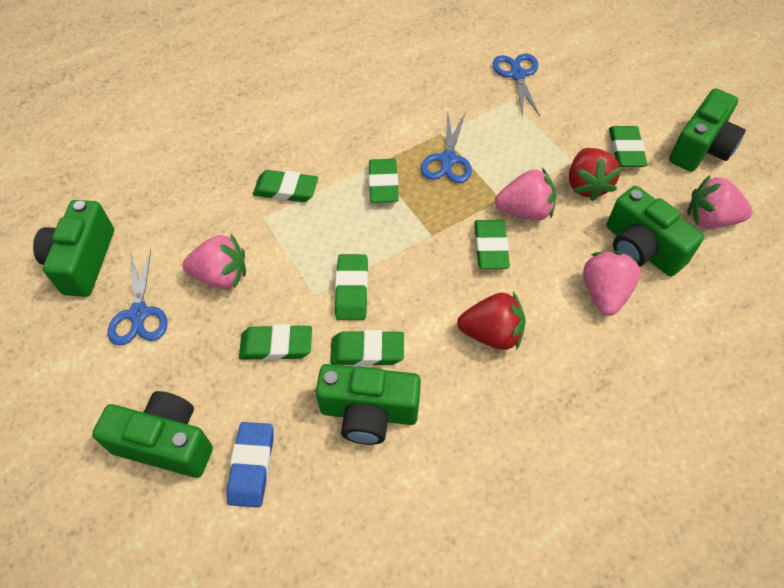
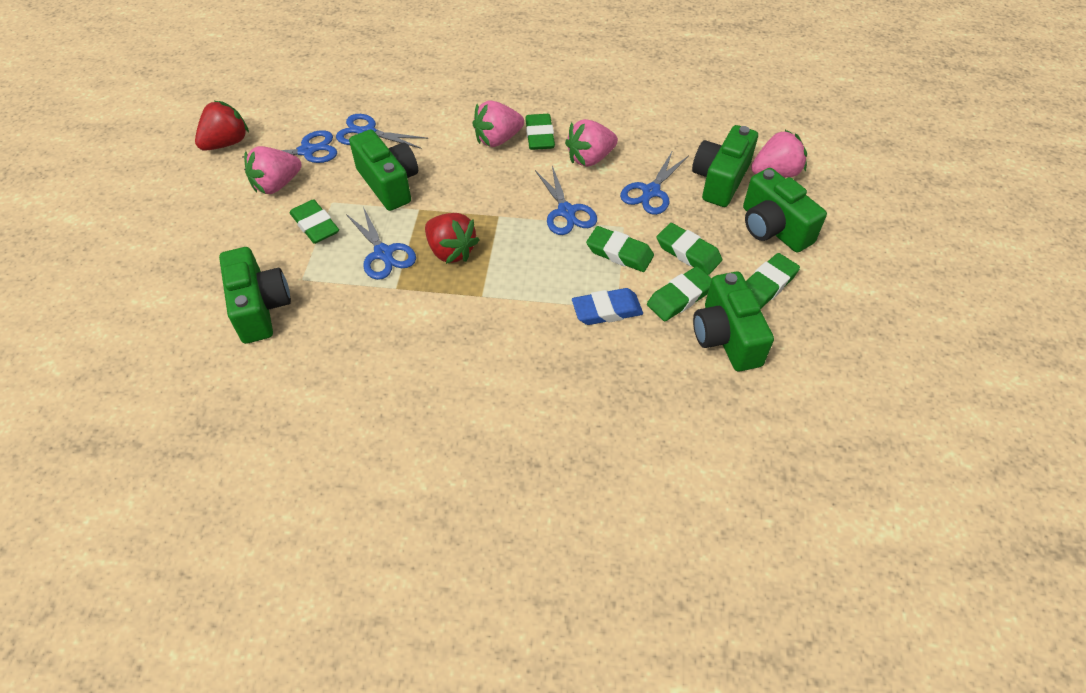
blue scissors: 3 -> 5
green eraser: 7 -> 6

